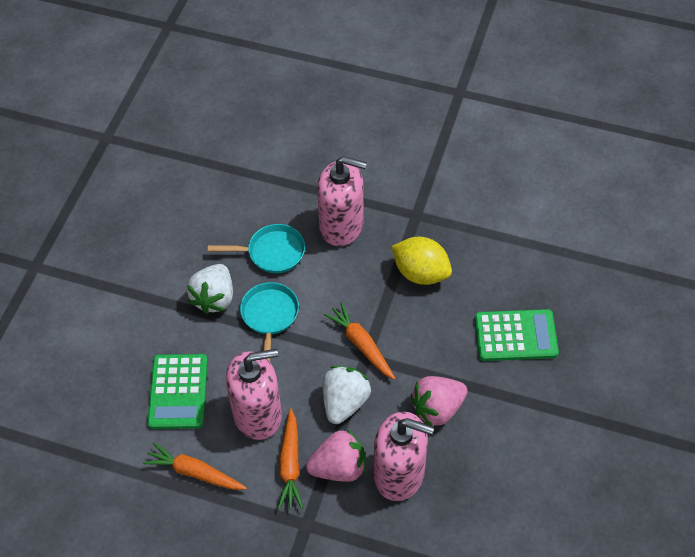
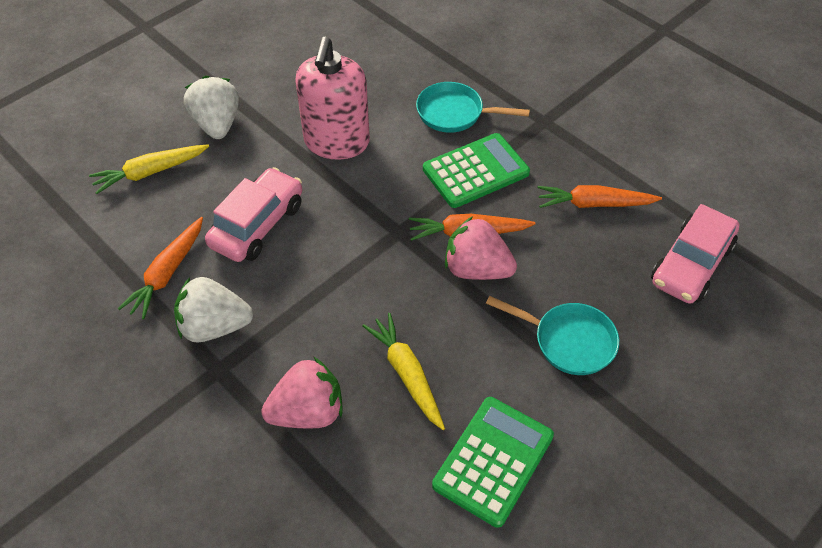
pink car: 0 -> 2
pink soap dispenser: 3 -> 1
yellow carrot: 0 -> 2
yellow lemon: 1 -> 0

